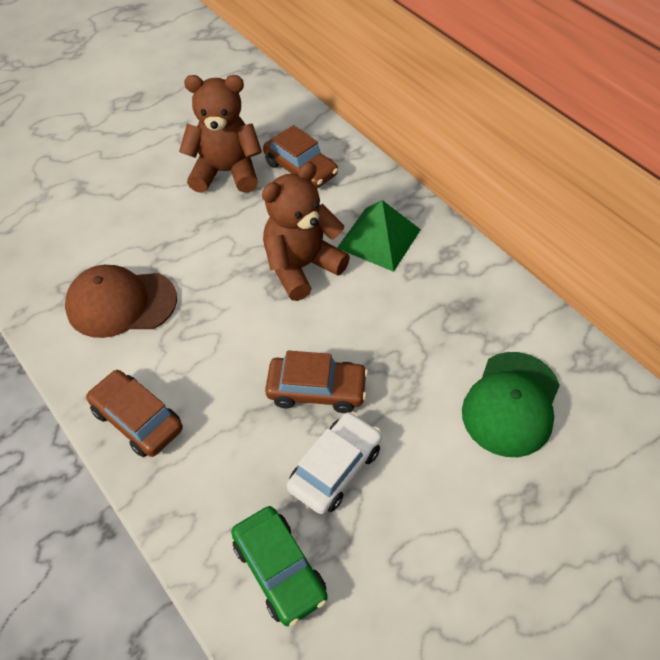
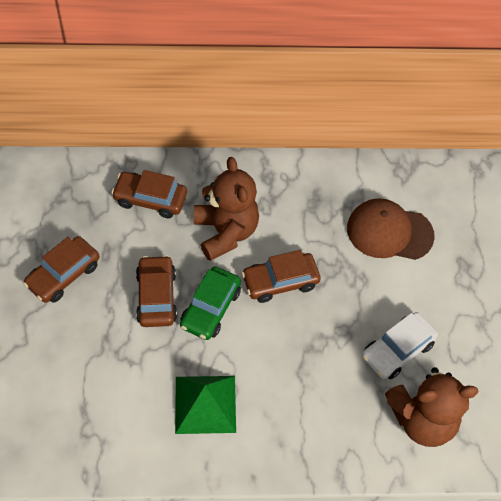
brown car: 3 -> 4
green cap: 1 -> 0

